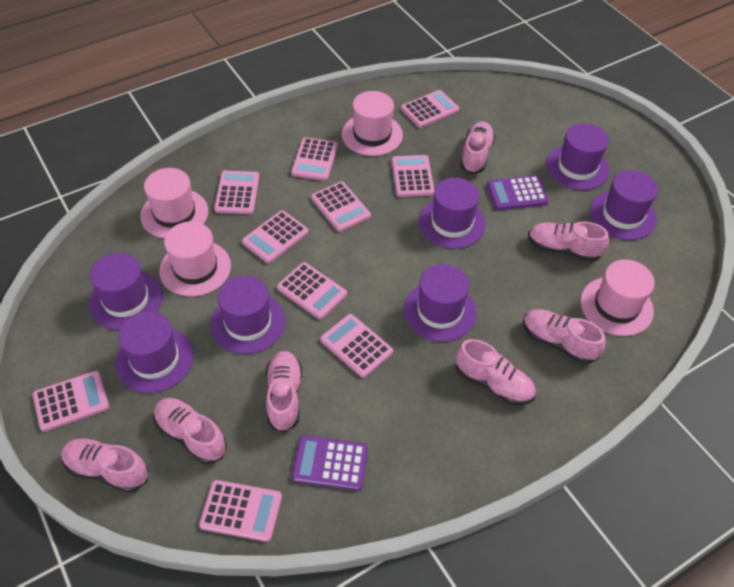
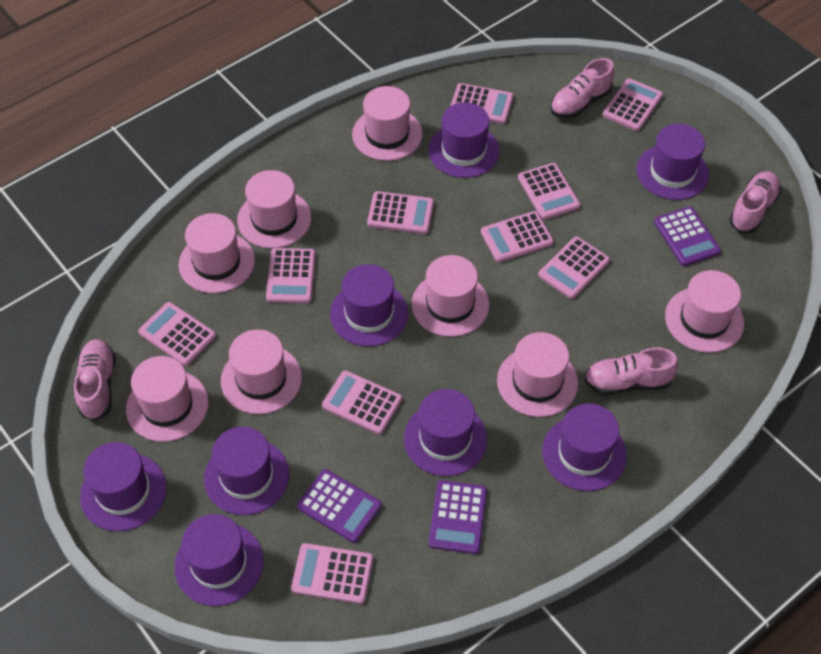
pink hat: 4 -> 8
pink shoe: 7 -> 4
purple calculator: 2 -> 3
purple hat: 7 -> 8

